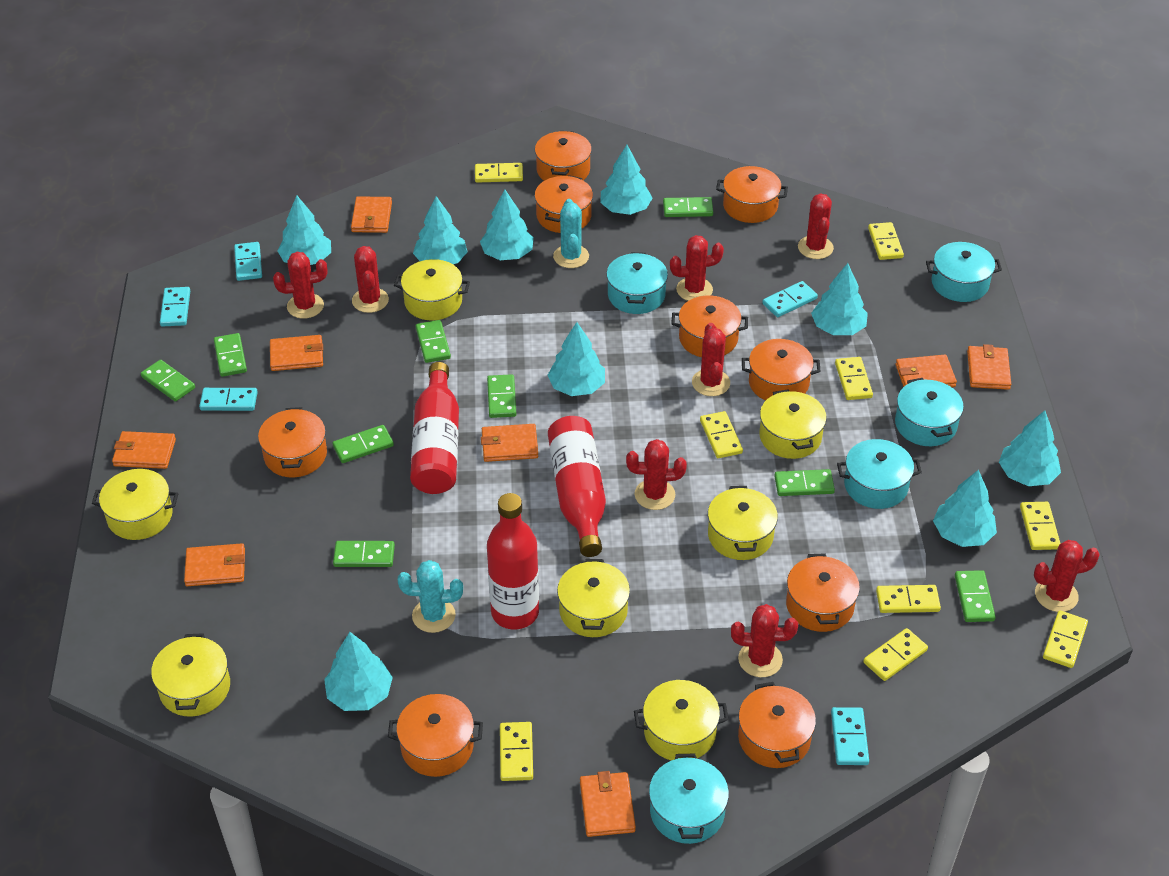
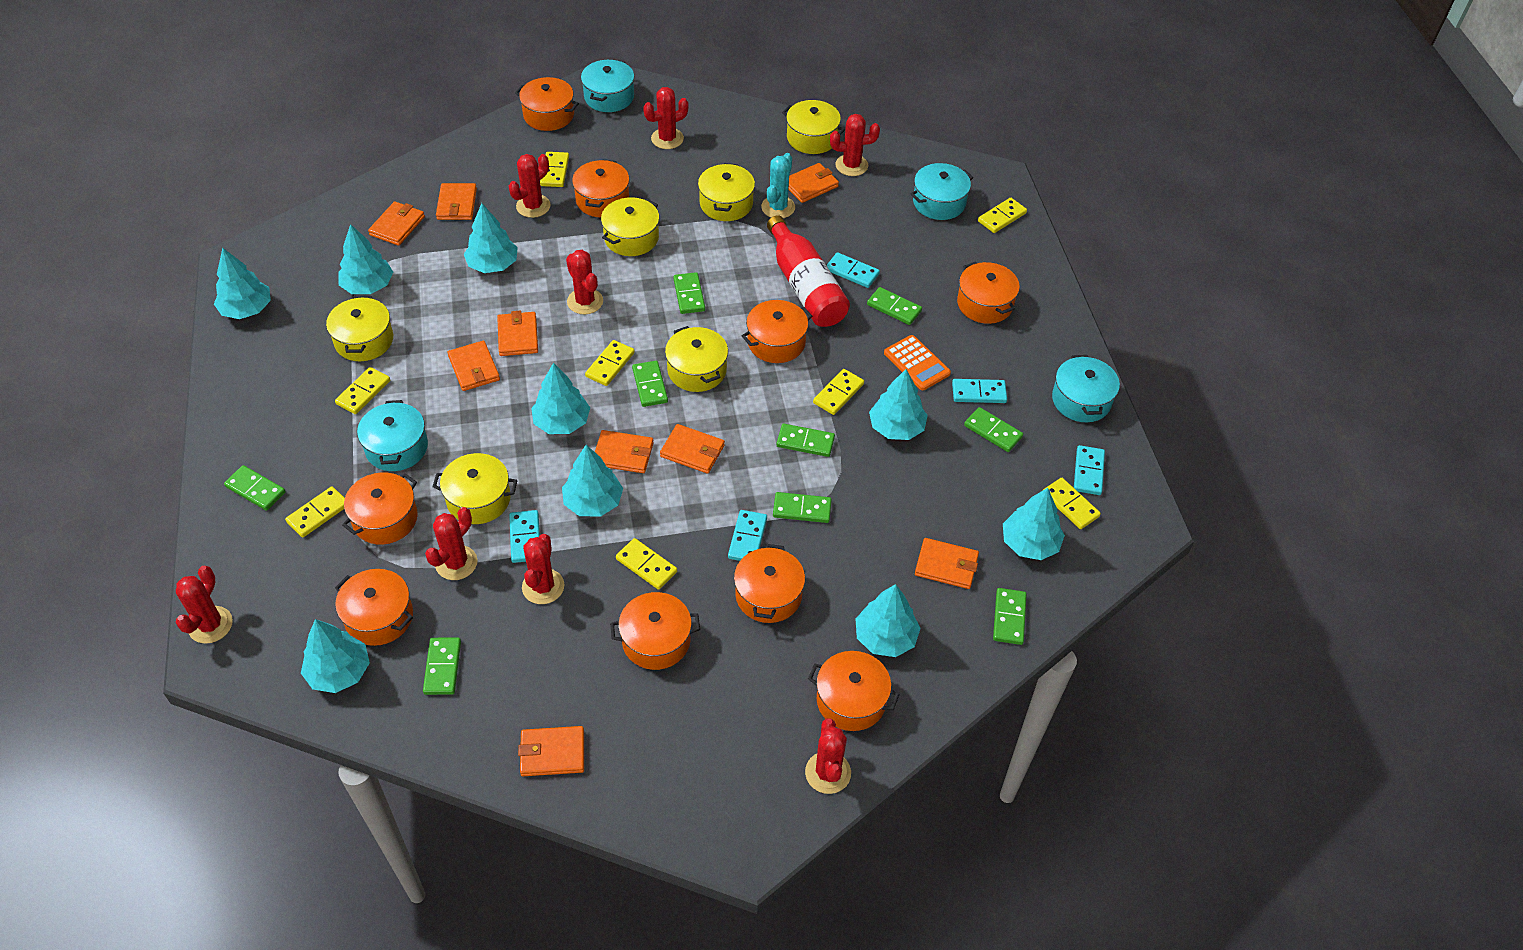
orange calculator: 0 -> 1
orange wallet: 8 -> 9
red bottle: 3 -> 1
turquoise cactus: 2 -> 1
turquoise pot: 5 -> 4
yellow domino: 9 -> 8
yellow pot: 7 -> 6

